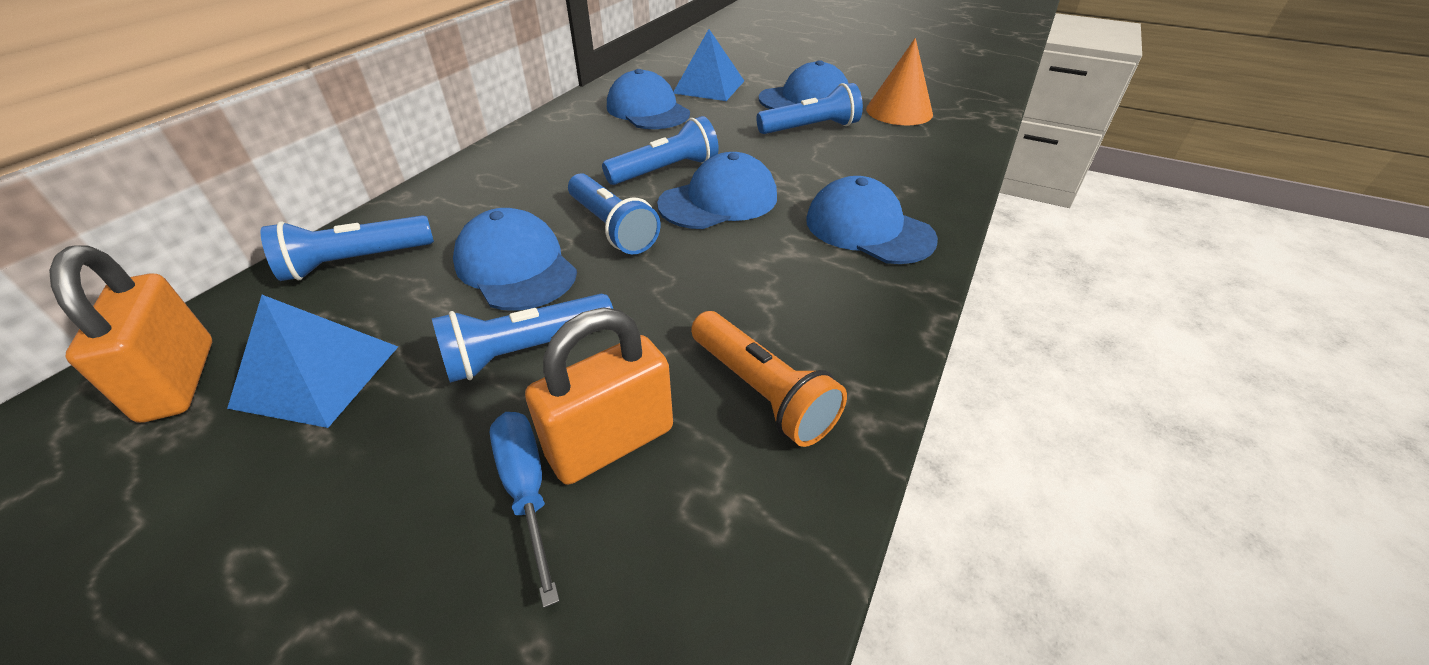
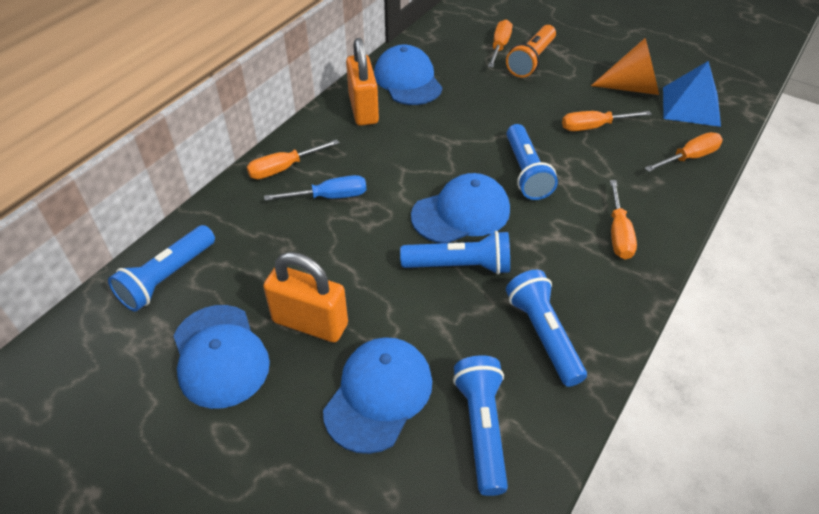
blue cap: 5 -> 4
blue pyramid: 2 -> 1
orange screwdriver: 0 -> 5

